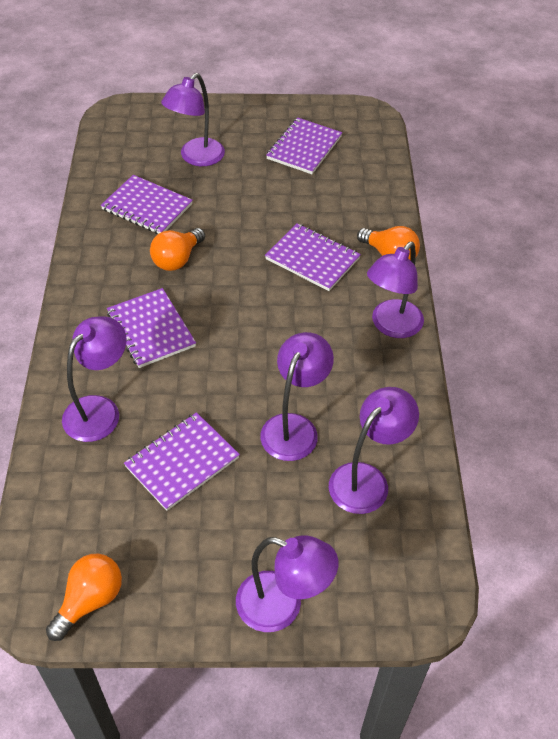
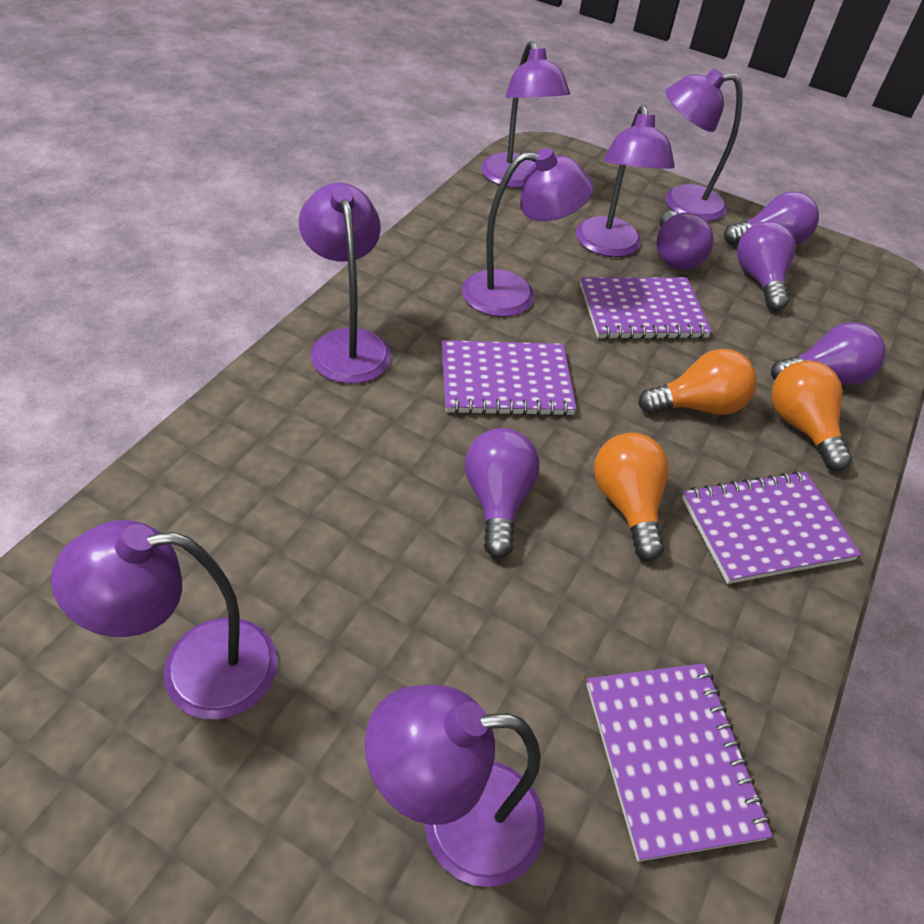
purple lamp: 6 -> 7
purple light bulb: 0 -> 5
purple notebook: 5 -> 4

